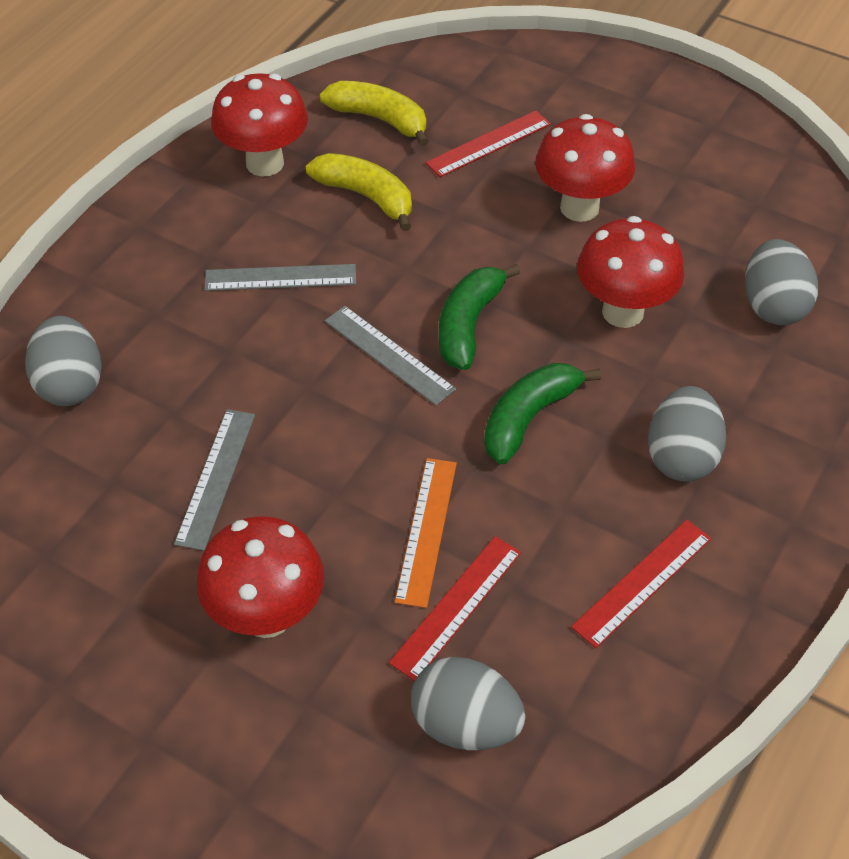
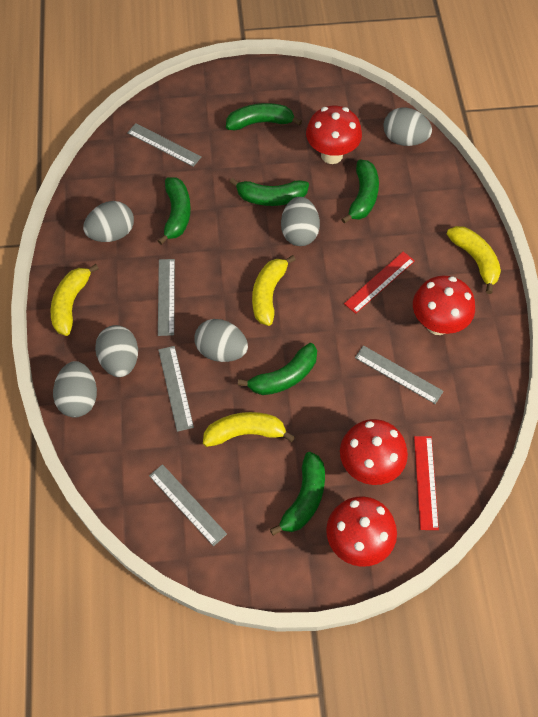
green banana: 2 -> 6
grey egg: 4 -> 6
grey ruler: 3 -> 5
orange ruler: 1 -> 0
red ruler: 3 -> 2
yellow banana: 2 -> 4

